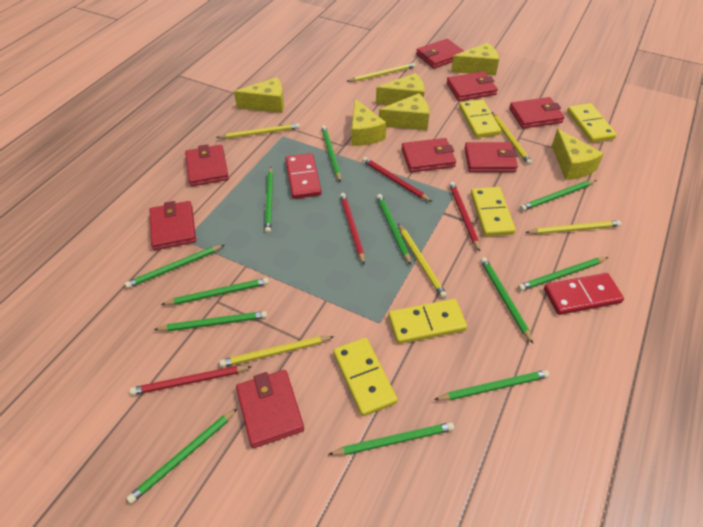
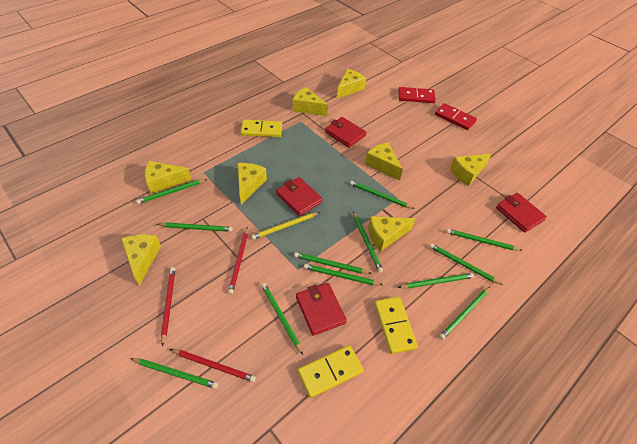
red pencil: 4 -> 3
red wallet: 8 -> 4
yellow cheese: 6 -> 8
yellow domino: 5 -> 3
yellow pencil: 6 -> 1

